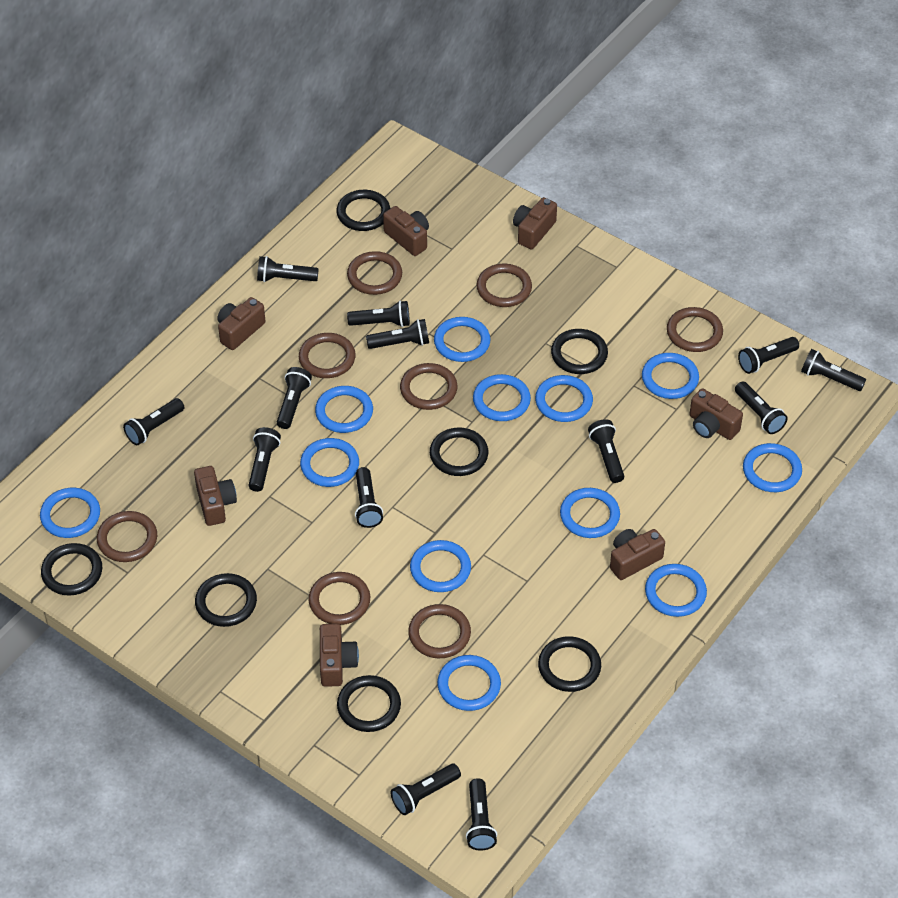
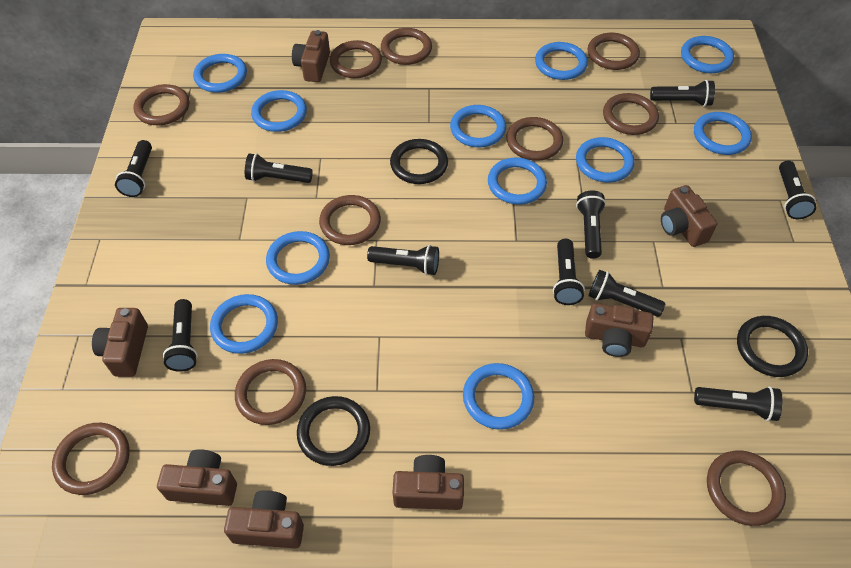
black flashlight: 13 -> 10
black ring: 7 -> 3
blue ring: 12 -> 11
brown ring: 8 -> 10

